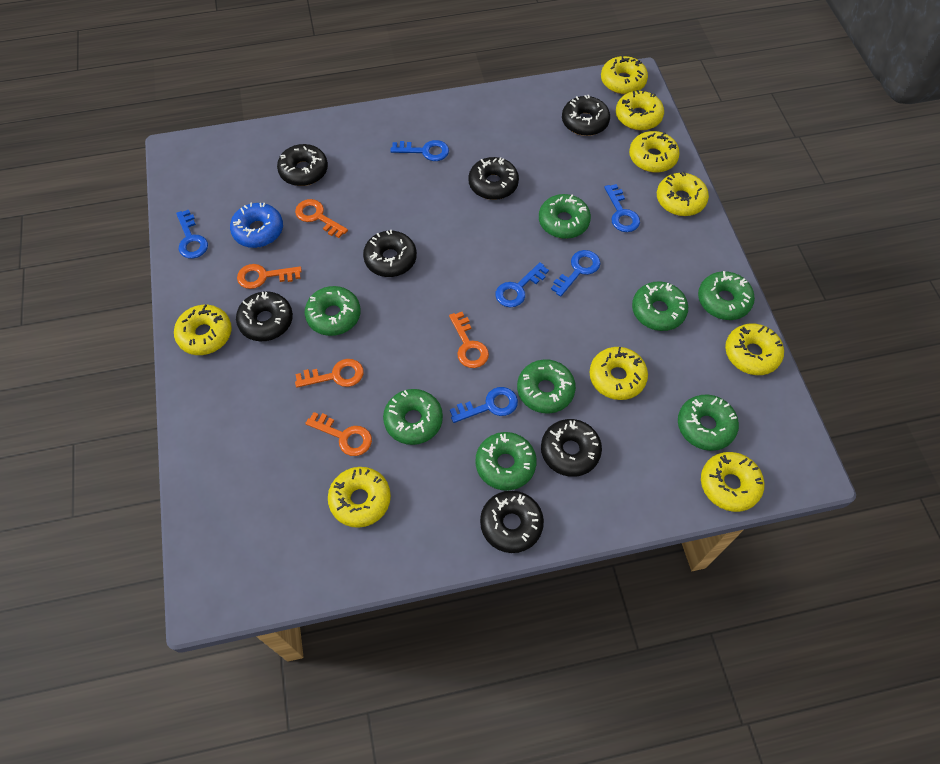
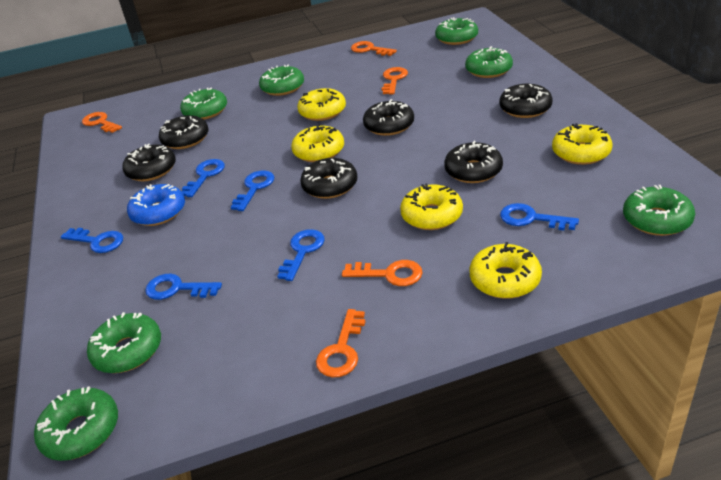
black donut: 7 -> 6
green donut: 8 -> 7
yellow donut: 9 -> 5

